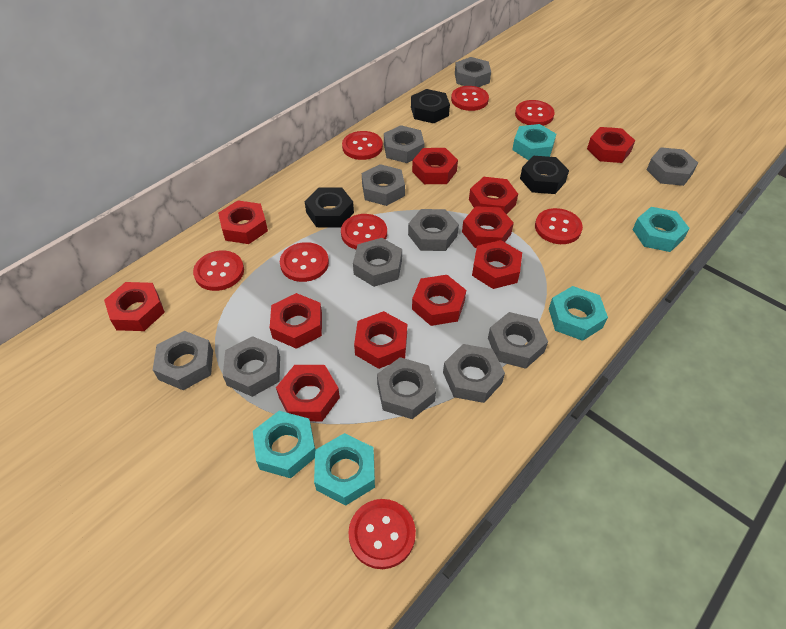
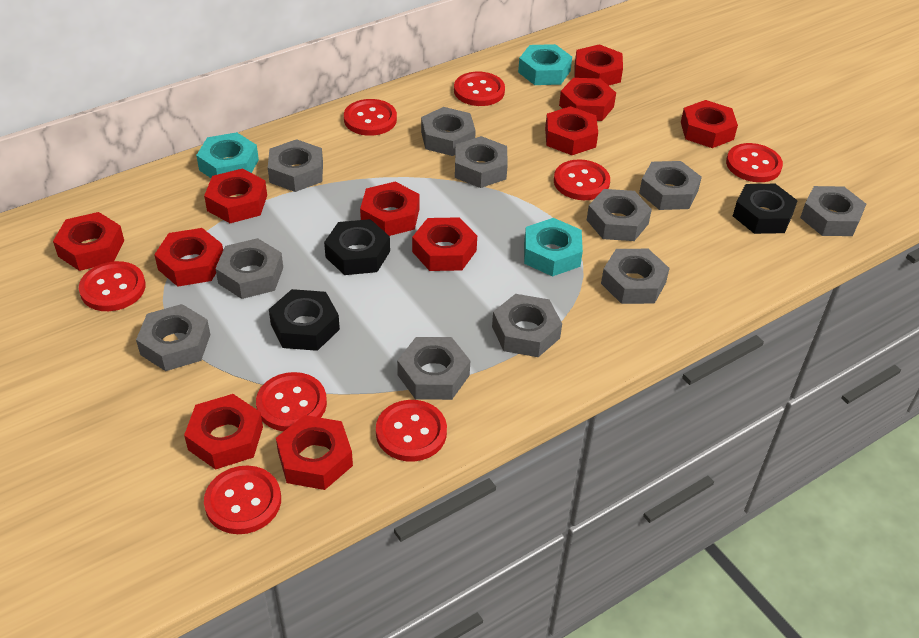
turquoise nut: 5 -> 3

